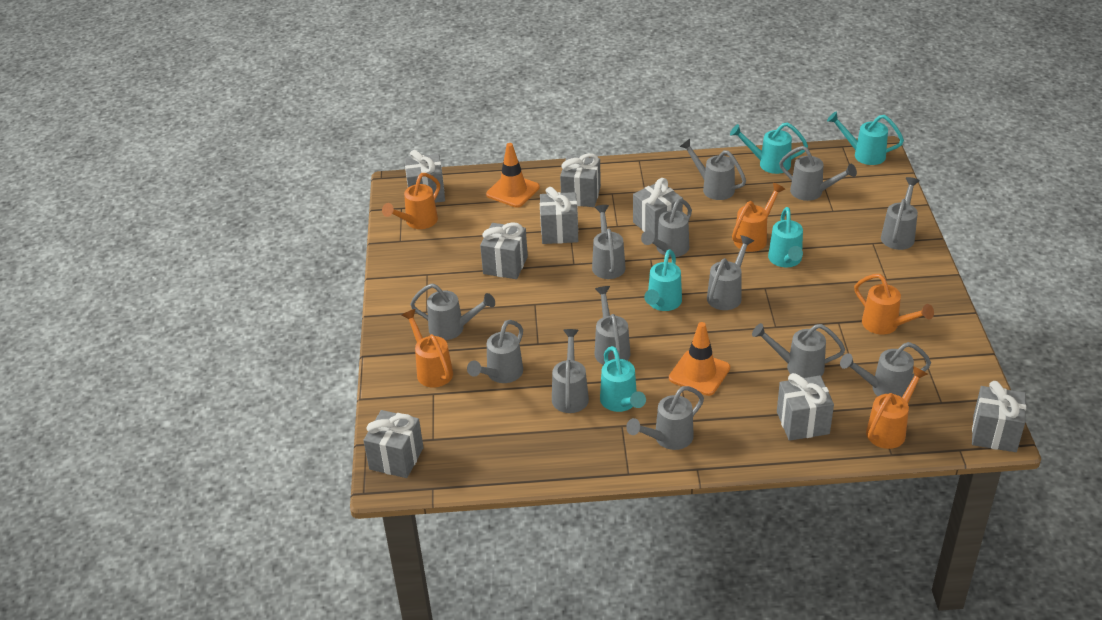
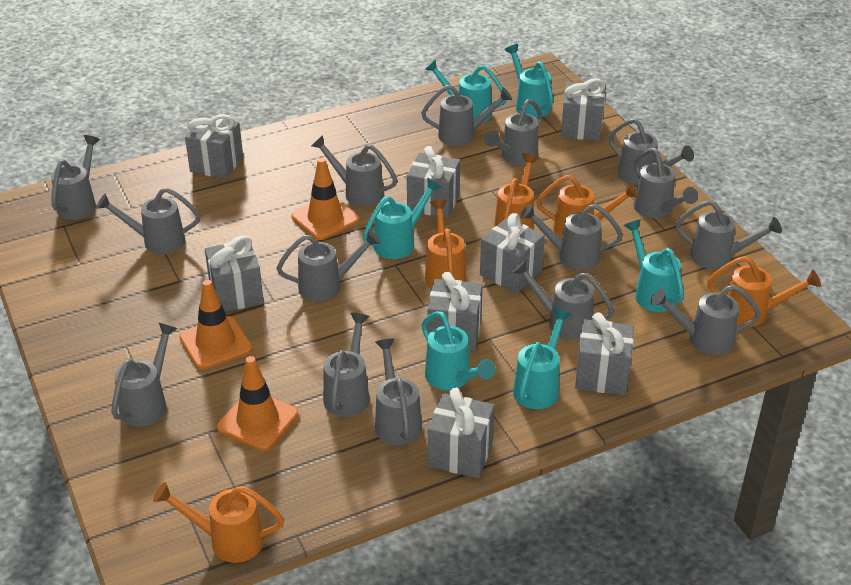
grey watering can: 13 -> 15
orange traffic cone: 2 -> 3
turquoise watering can: 5 -> 6

